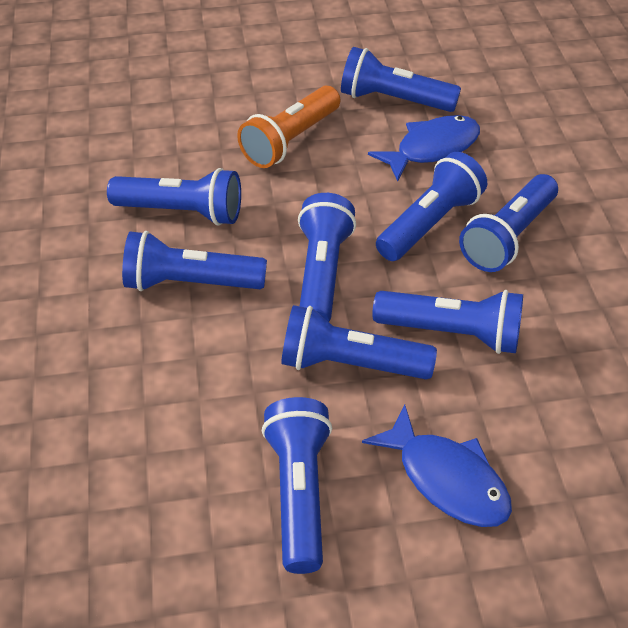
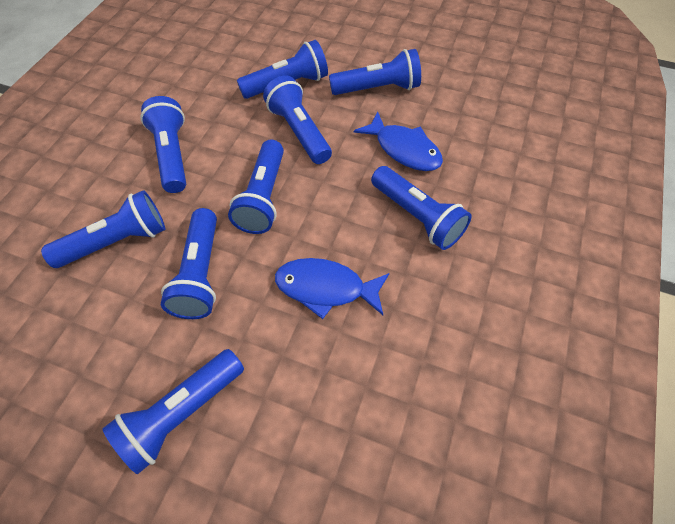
orange flashlight: 1 -> 0

